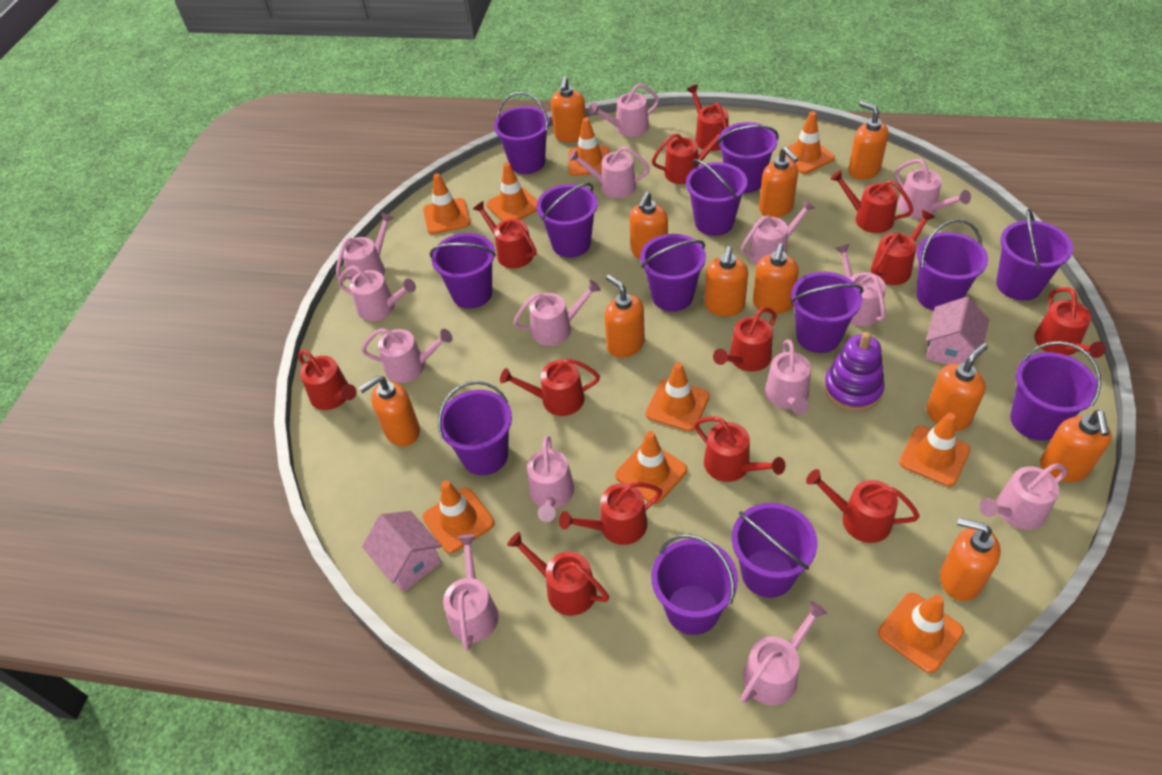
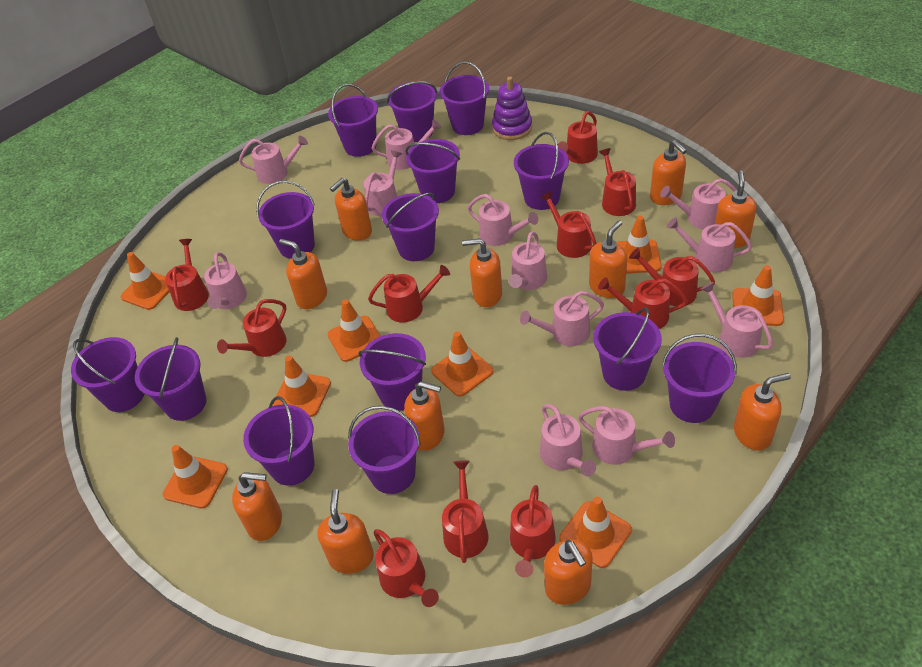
orange traffic cone: 9 -> 8
pink house: 2 -> 0
pink watering can: 14 -> 12
purple bucket: 13 -> 14
red watering can: 13 -> 11

